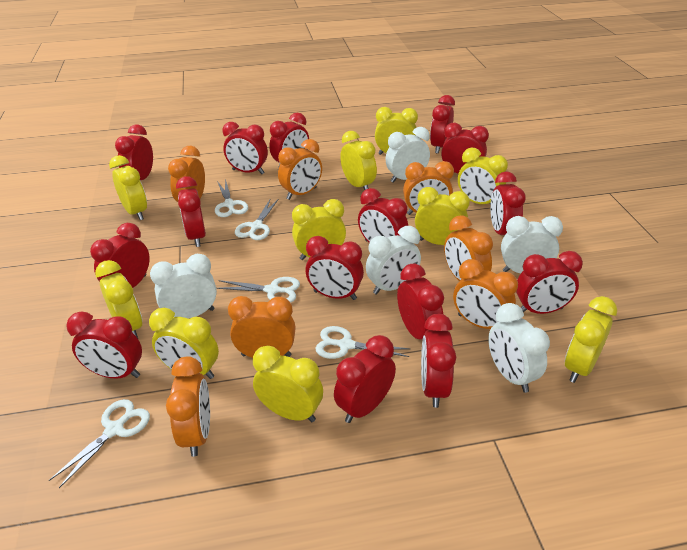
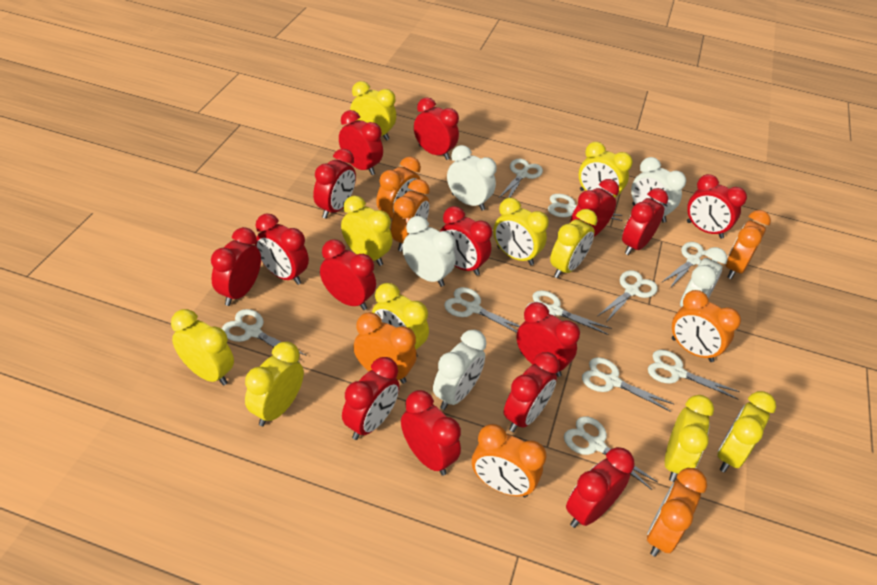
white scissors: 5 -> 10

